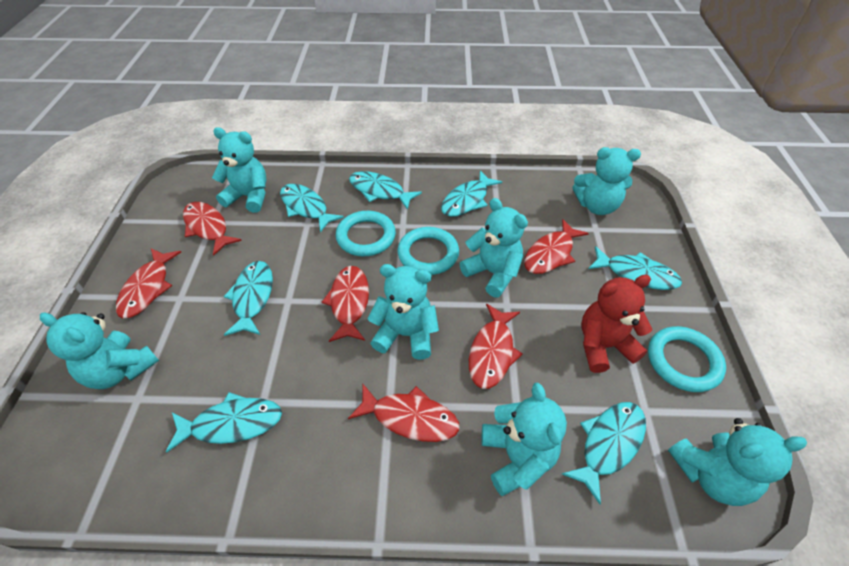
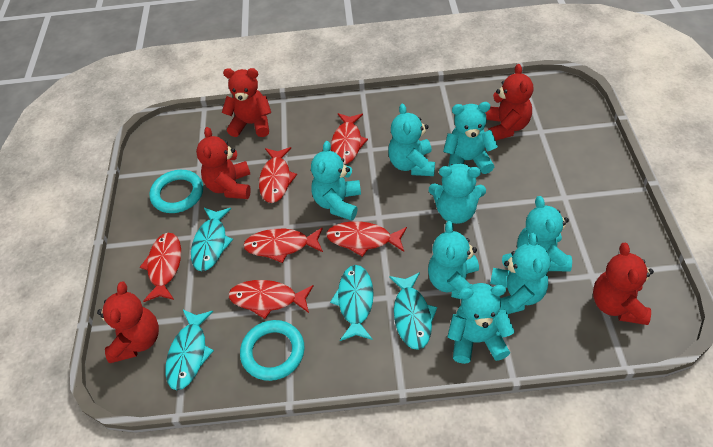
red teddy bear: 1 -> 5
turquoise fish: 7 -> 4
turquoise ring: 3 -> 2
turquoise teddy bear: 7 -> 8

